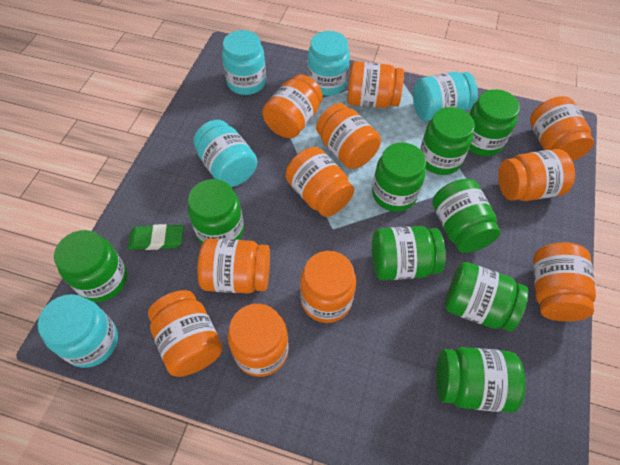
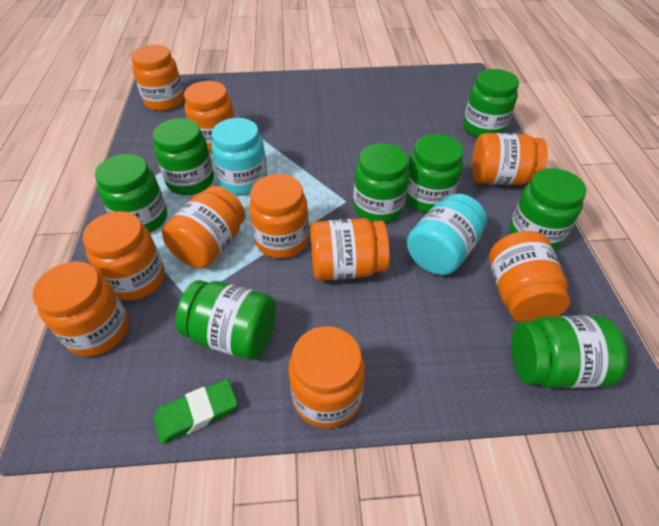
green jar: 9 -> 8
orange jar: 11 -> 10
turquoise jar: 5 -> 2

